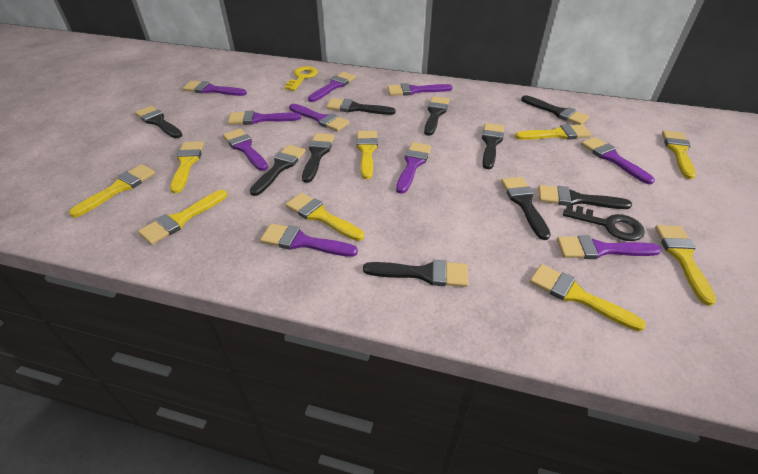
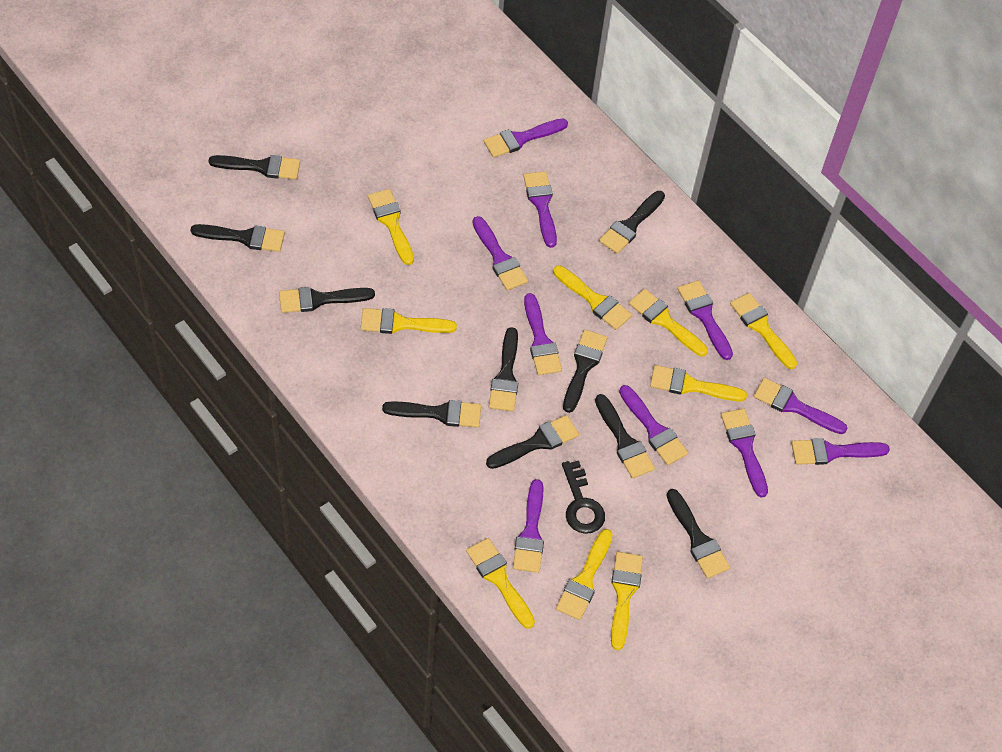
yellow key: 1 -> 0

